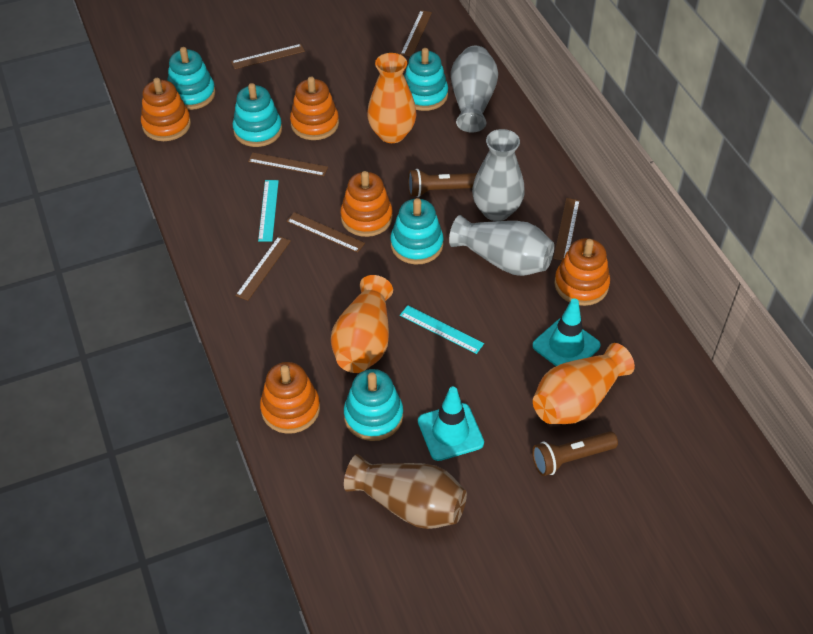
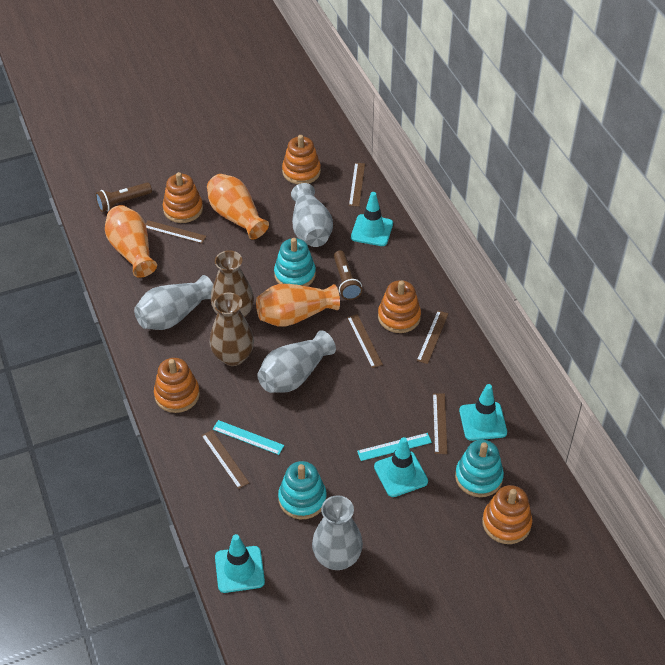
brown vase: 1 -> 2
grey vase: 3 -> 4
turquoise stacking toy: 5 -> 3
turquoise traffic cone: 2 -> 4

